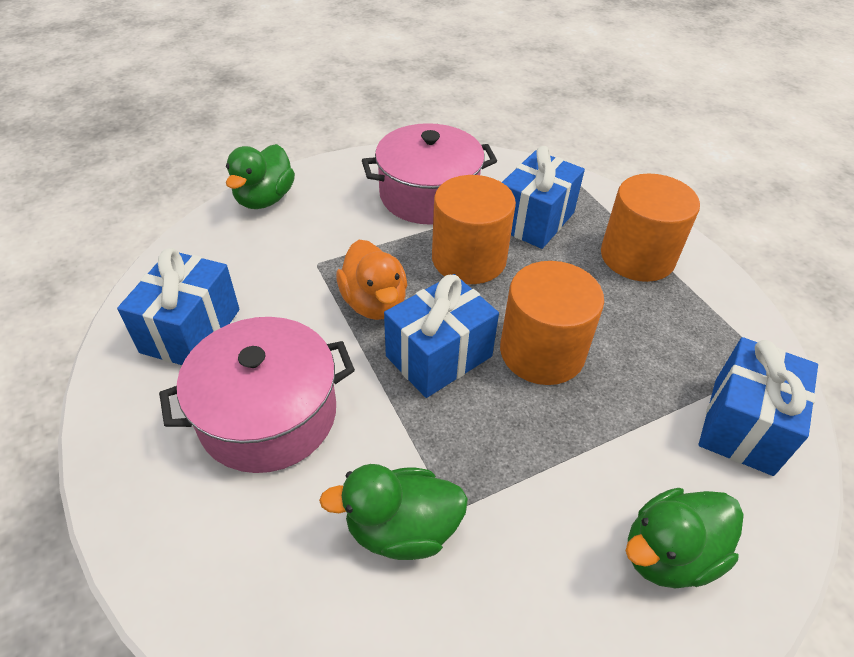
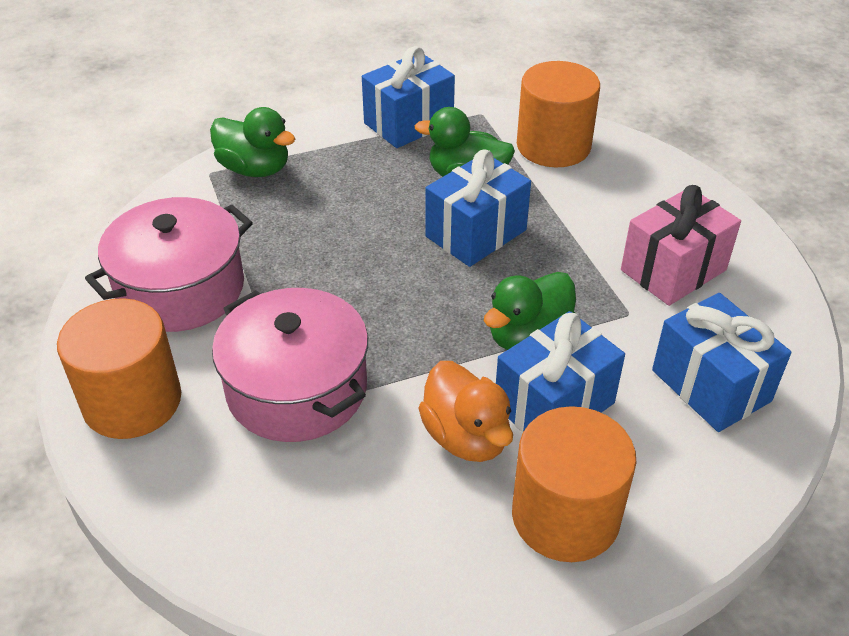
pink gift: 0 -> 1

